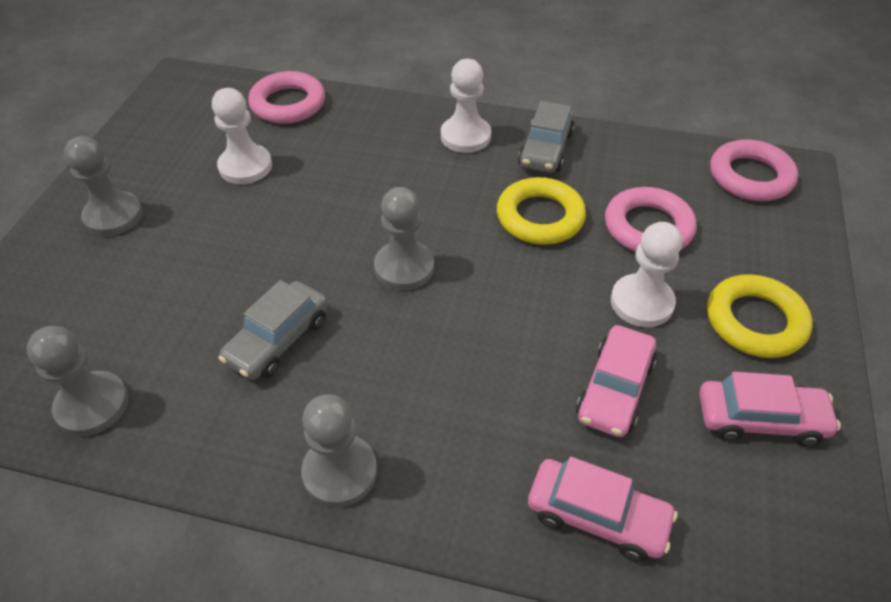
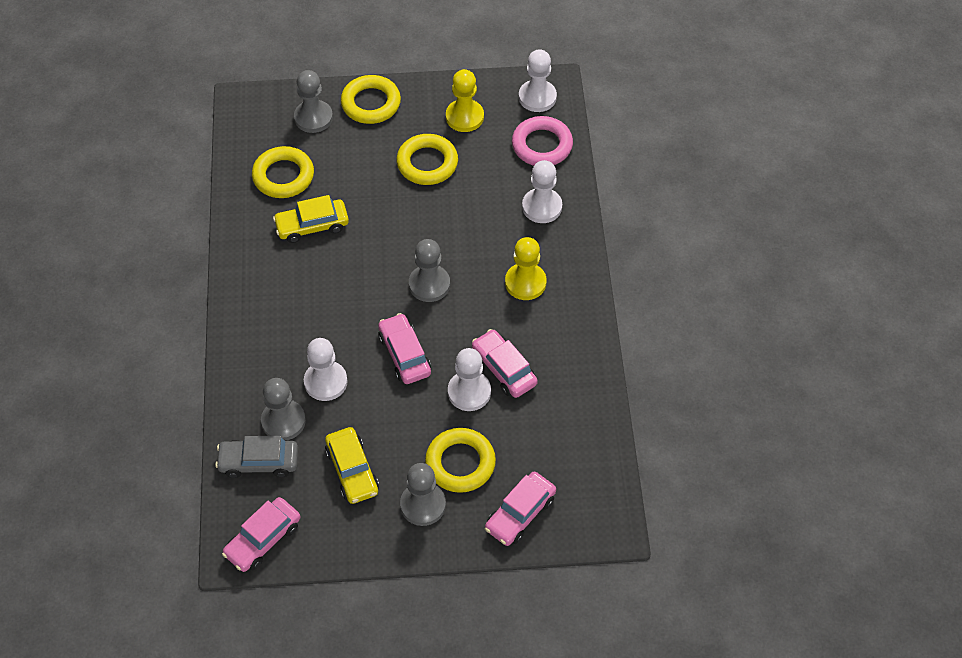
grey car: 2 -> 1
pink car: 3 -> 4
pink ring: 3 -> 1
white pawn: 3 -> 4
yellow car: 0 -> 2
yellow pawn: 0 -> 2
yellow ring: 2 -> 4

